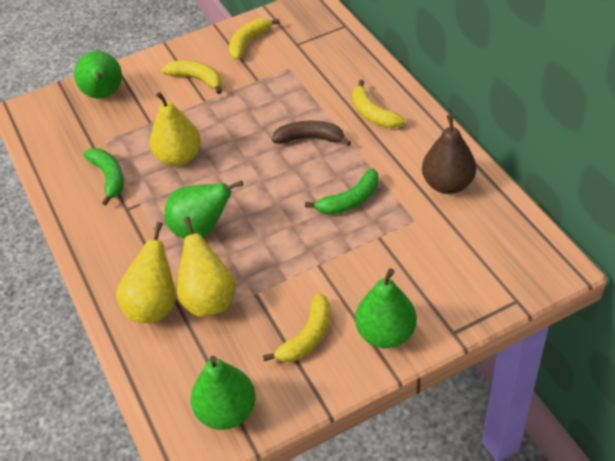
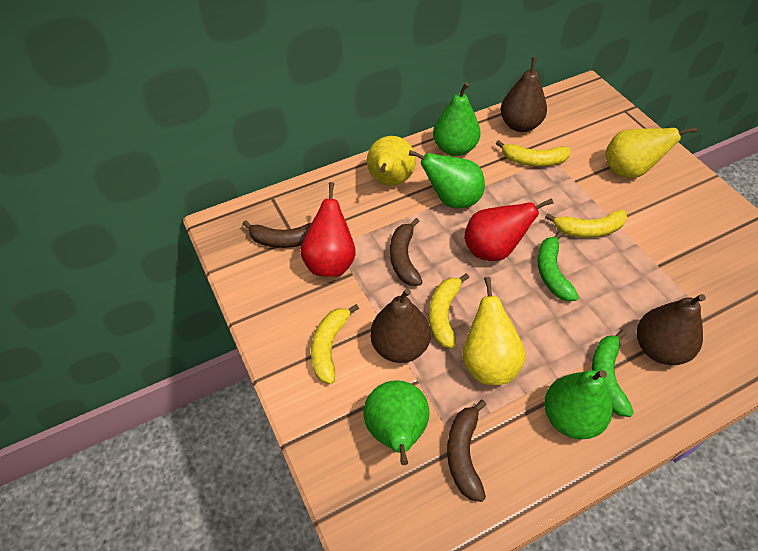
brown banana: 1 -> 3
brown pear: 1 -> 3
red pear: 0 -> 2

